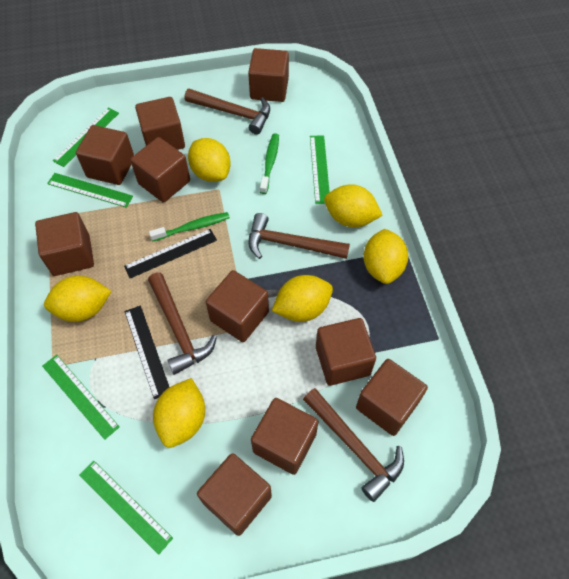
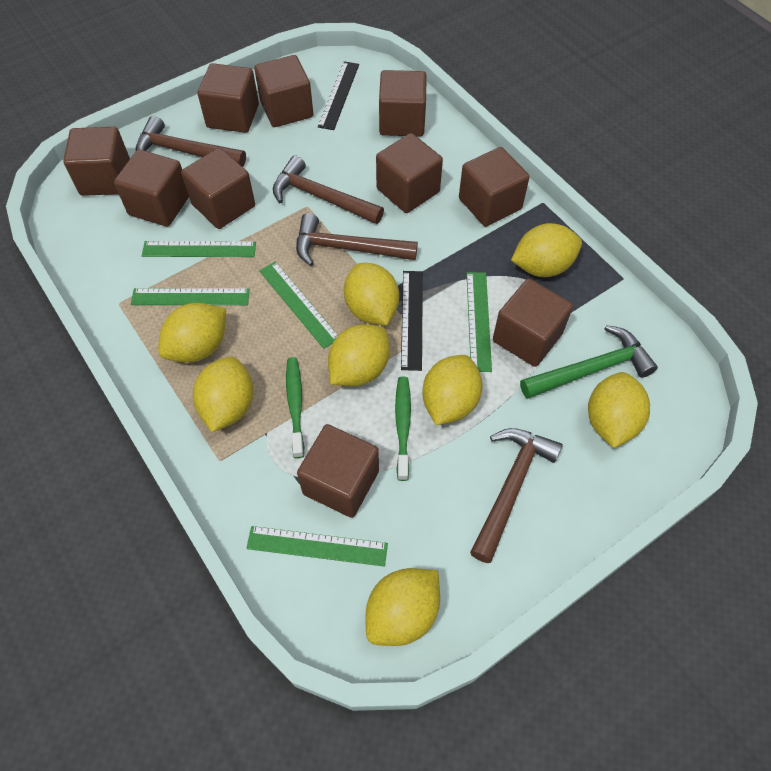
green hammer: 0 -> 1
yellow lemon: 6 -> 8

